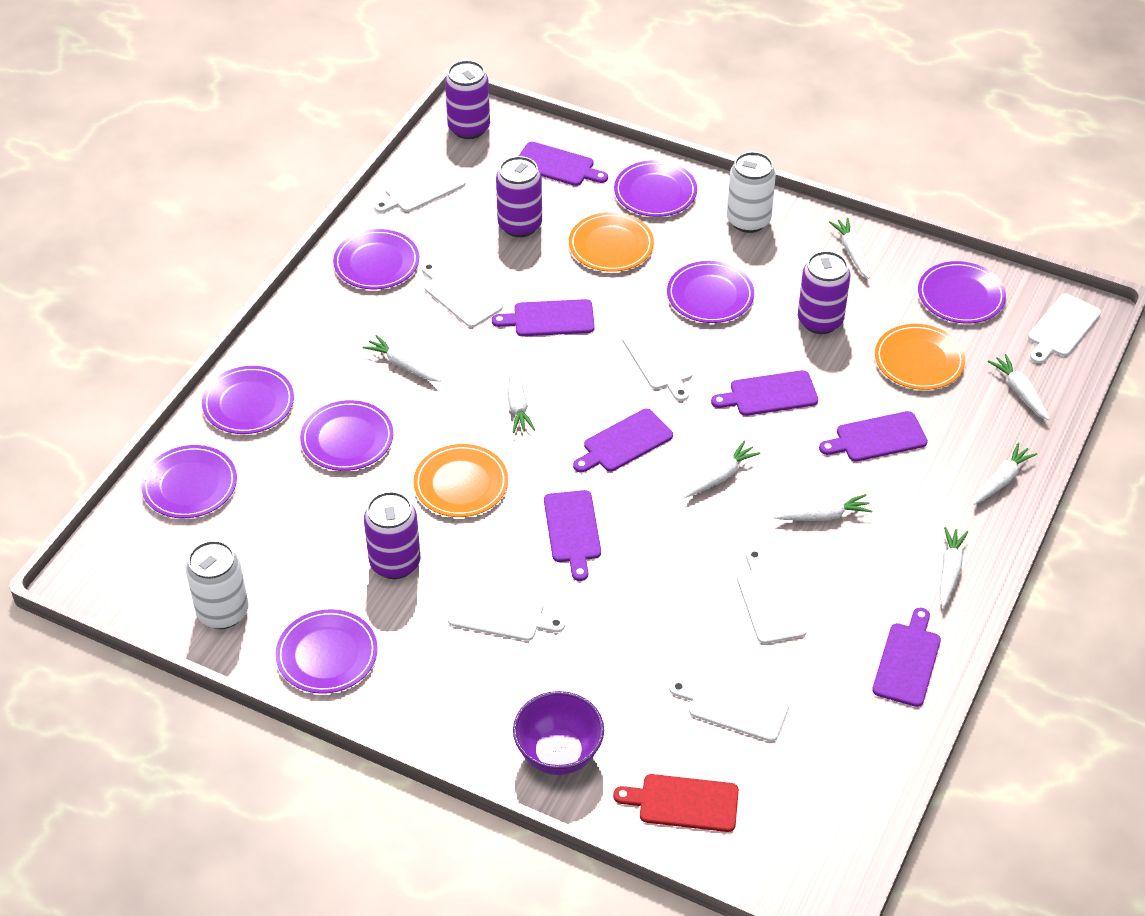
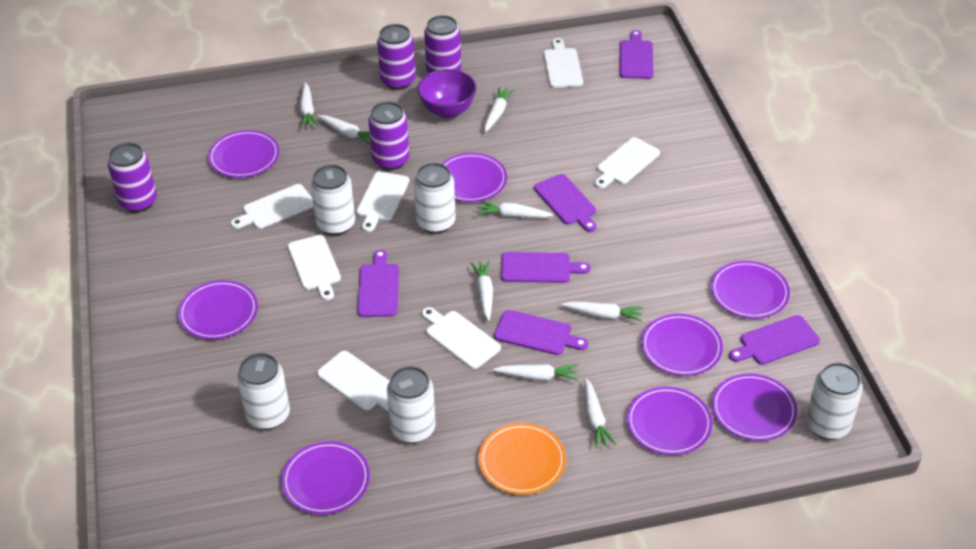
orange plate: 3 -> 1
purple cutting board: 7 -> 6
red cutting board: 1 -> 0
white can: 2 -> 5

